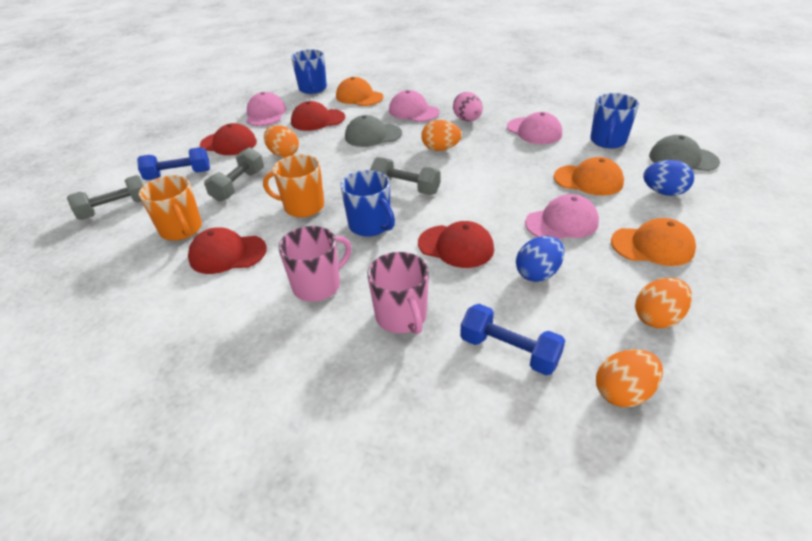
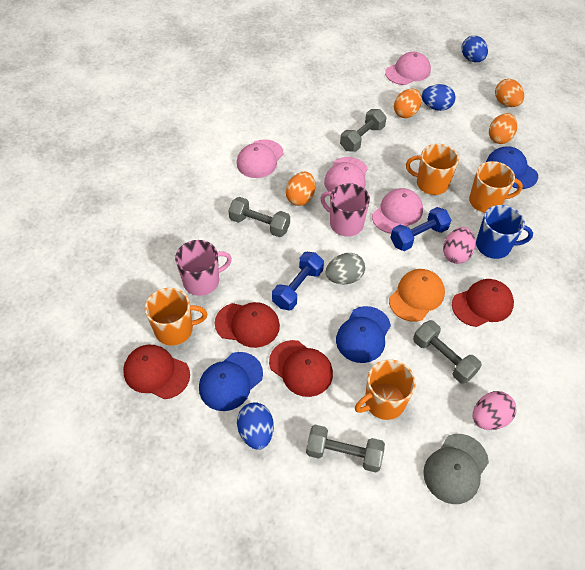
blue cap: 0 -> 3
blue egg: 2 -> 3
blue mug: 3 -> 1
grey cap: 2 -> 1
grey dumbbell: 3 -> 4
grey egg: 0 -> 1
orange cap: 3 -> 1
orange mug: 2 -> 4
pink egg: 1 -> 2

